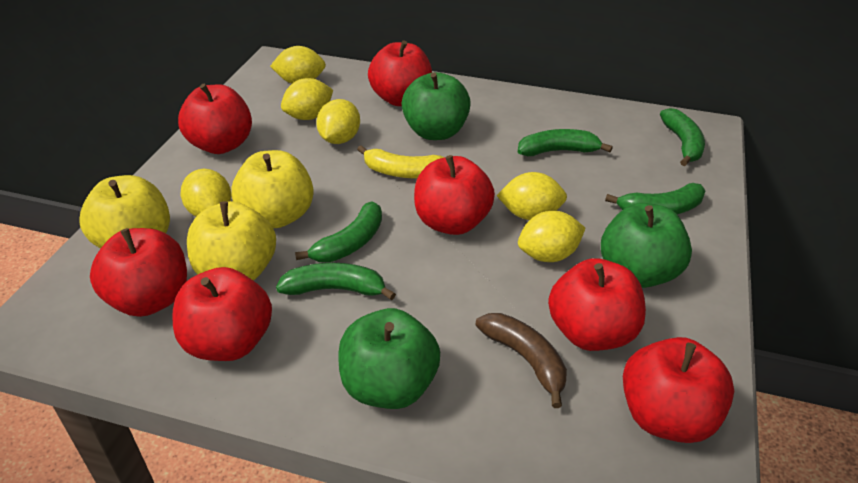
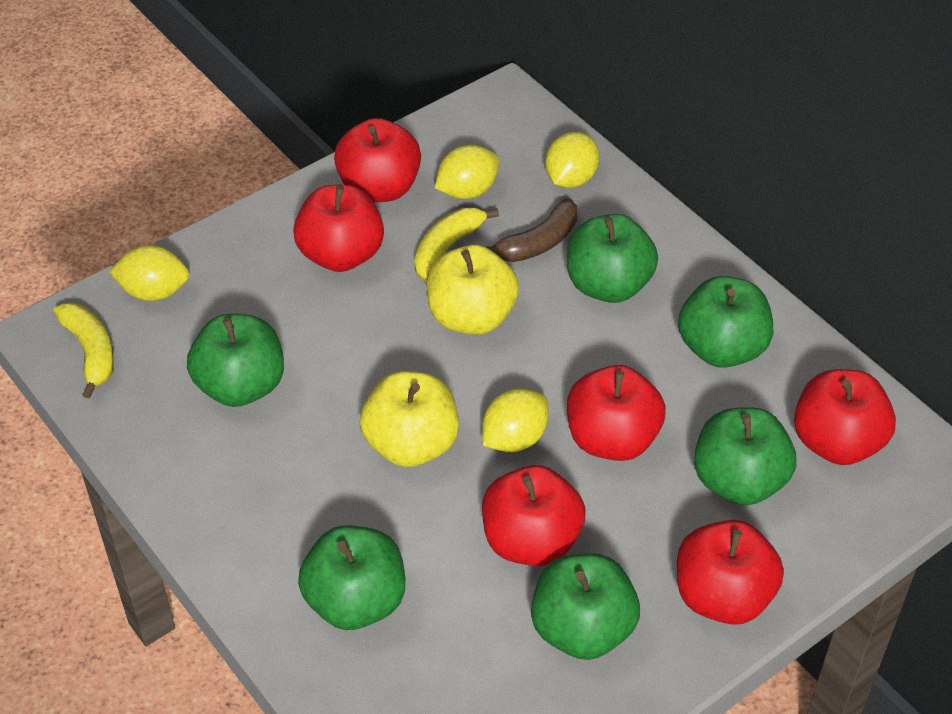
green apple: 3 -> 6
green banana: 5 -> 0
red apple: 7 -> 6
yellow apple: 3 -> 2
yellow banana: 1 -> 2
yellow lemon: 6 -> 4

